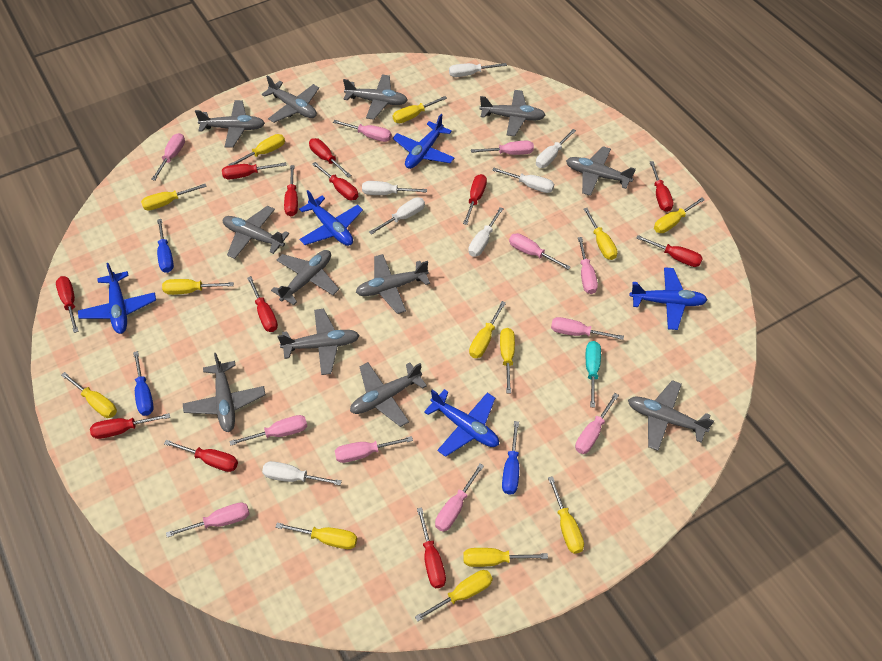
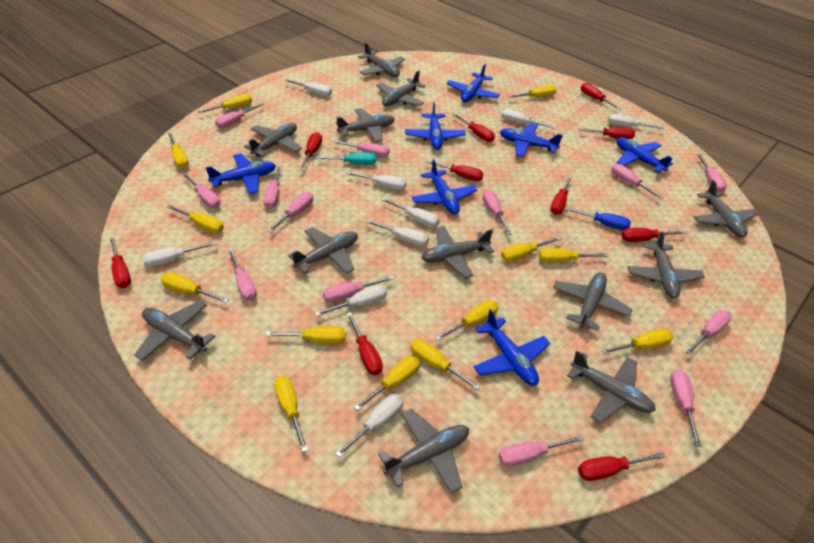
blue plane: 5 -> 7
blue screwdriver: 3 -> 1
pink screwdriver: 11 -> 13
red screwdriver: 12 -> 10
white screwdriver: 7 -> 9

